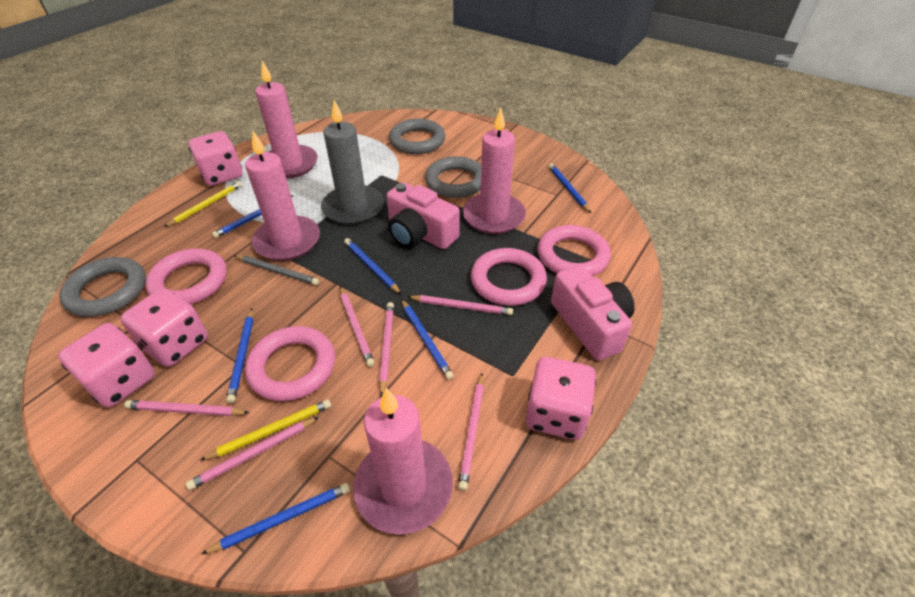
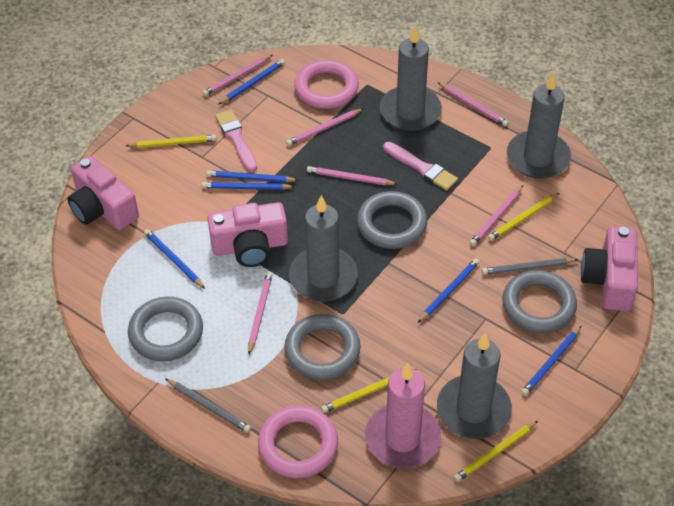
grey candle: 1 -> 4
grey pencil: 1 -> 2
grey ring: 3 -> 4
pink brush: 0 -> 2
pink camera: 2 -> 3
pink candle: 4 -> 1
pink dice: 4 -> 0
pink ring: 4 -> 2
yellow pencil: 2 -> 4

